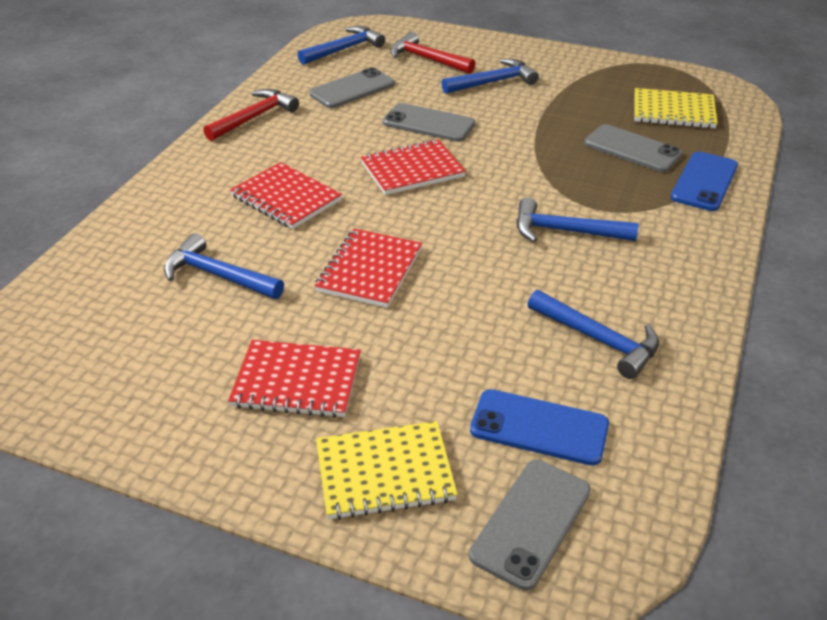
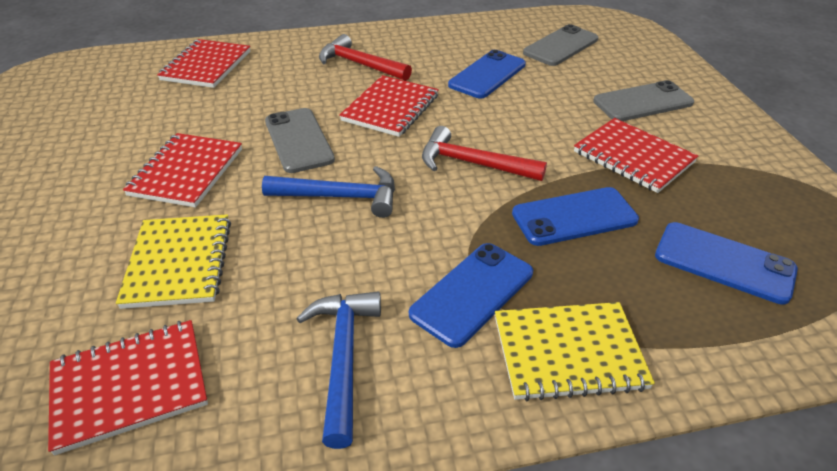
blue hammer: 5 -> 2
blue phone: 2 -> 4
grey phone: 4 -> 3
red notebook: 4 -> 5

